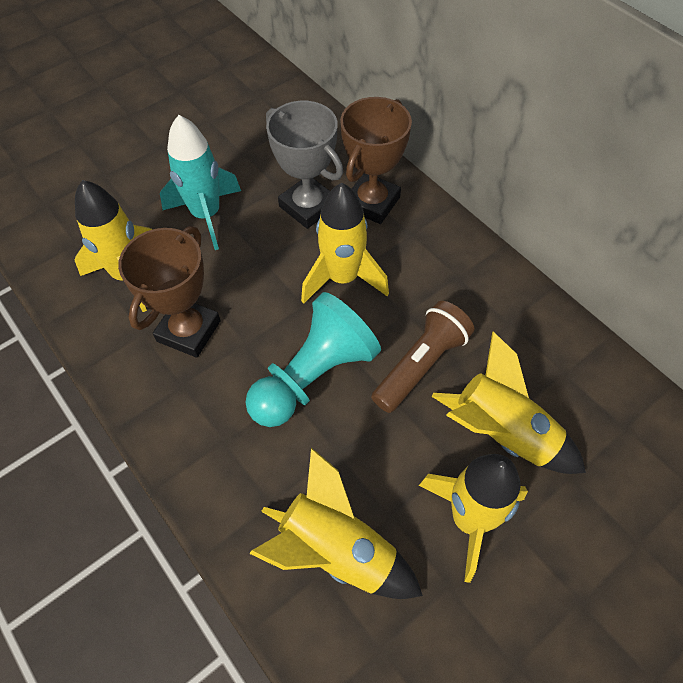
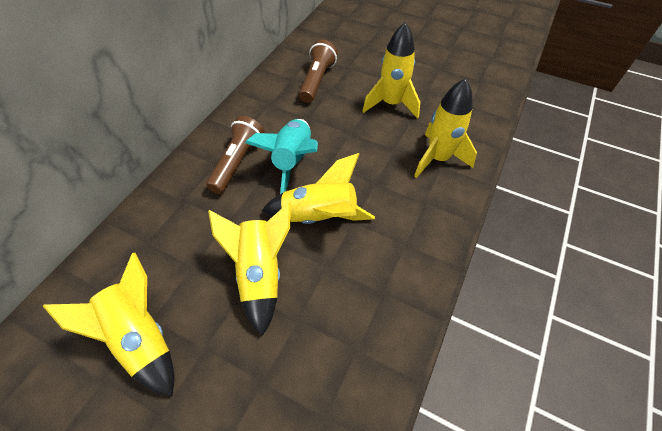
brown flashlight: 1 -> 2
brown trophy: 2 -> 0
grey trophy: 1 -> 0
turquoise pawn: 1 -> 0

